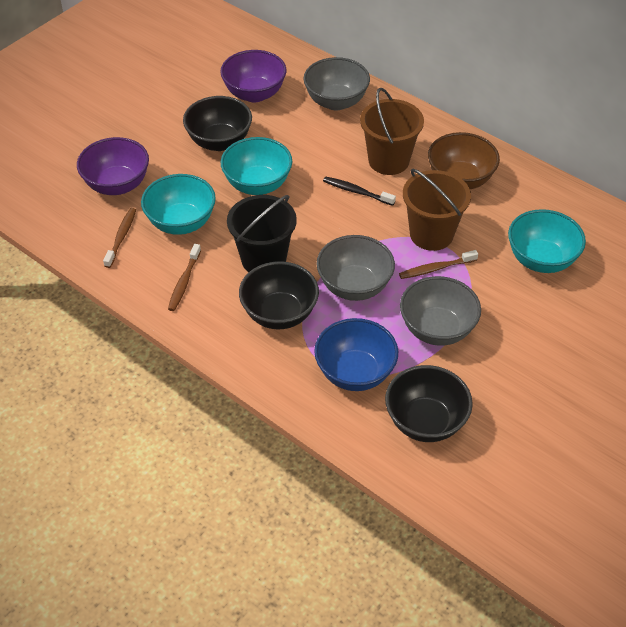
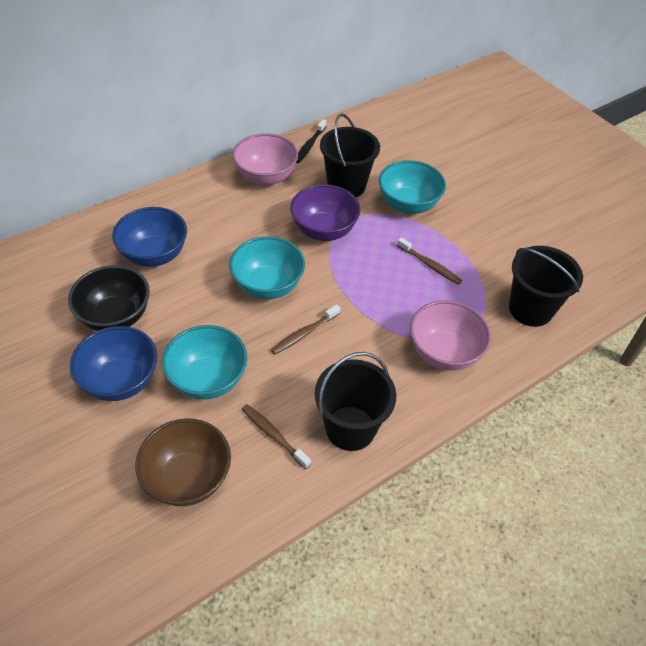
black bowl: 3 -> 1
black bucket: 1 -> 3
blue bowl: 1 -> 2
brown bucket: 2 -> 0
grey bowl: 3 -> 0
pink bowl: 0 -> 2
purple bowl: 2 -> 1

